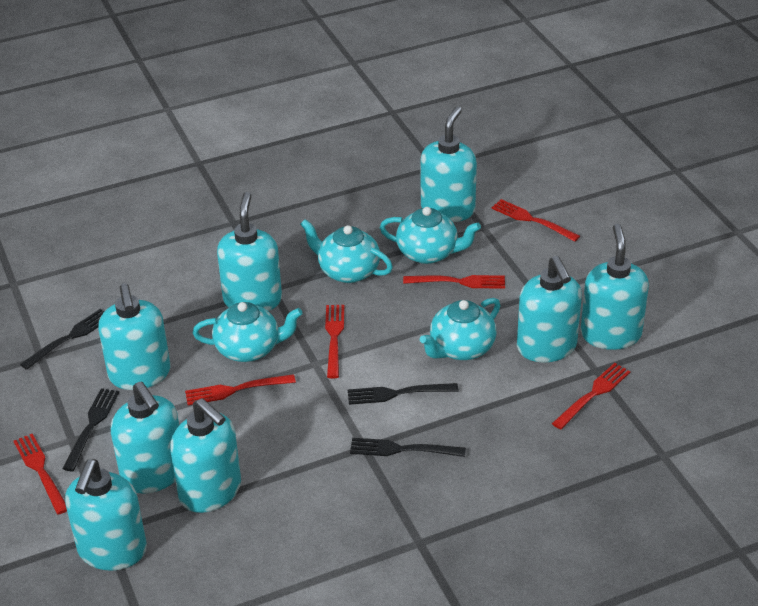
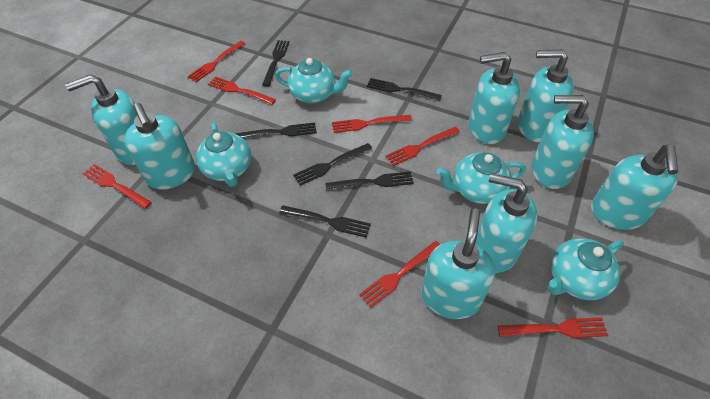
black fork: 4 -> 6
red fork: 6 -> 7

